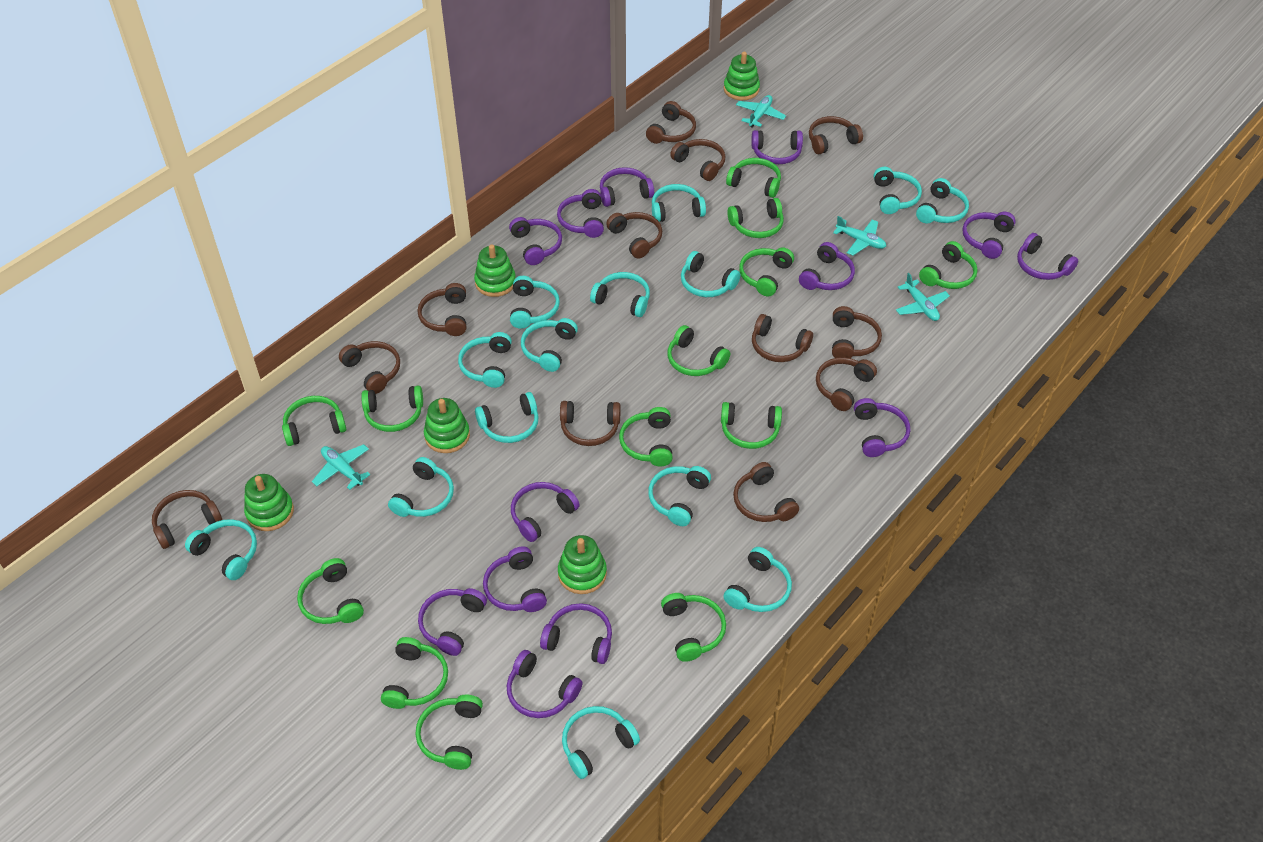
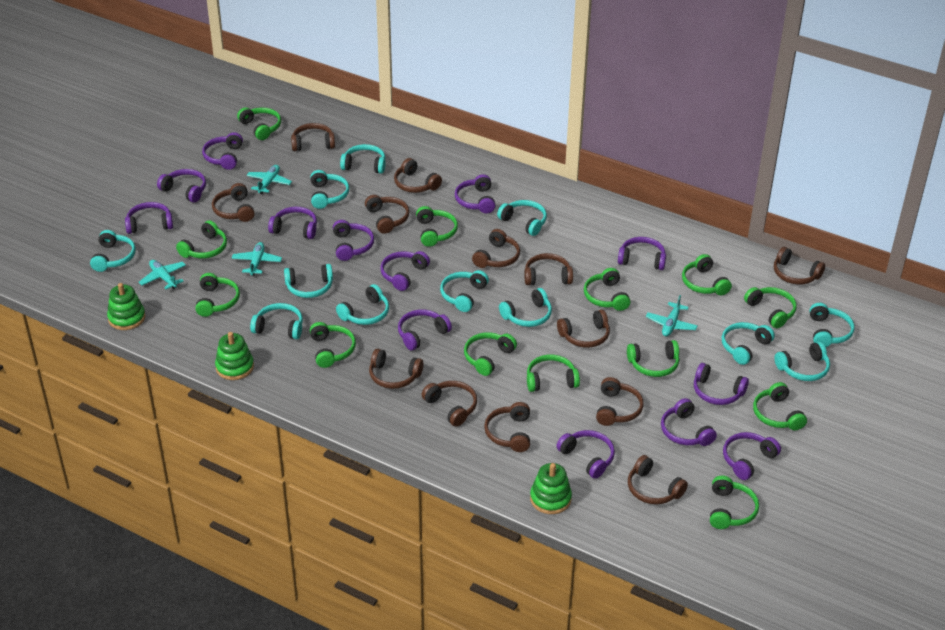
brown headphones: 12 -> 13
green stacking toy: 5 -> 3
turquoise headphones: 14 -> 12

